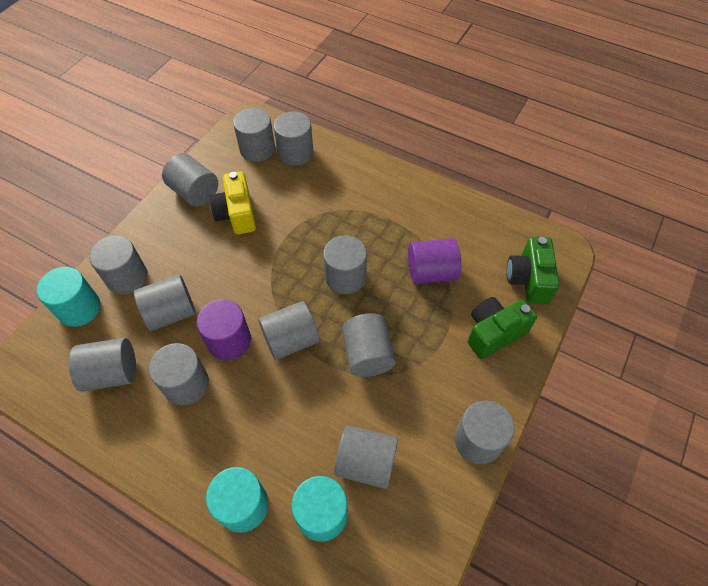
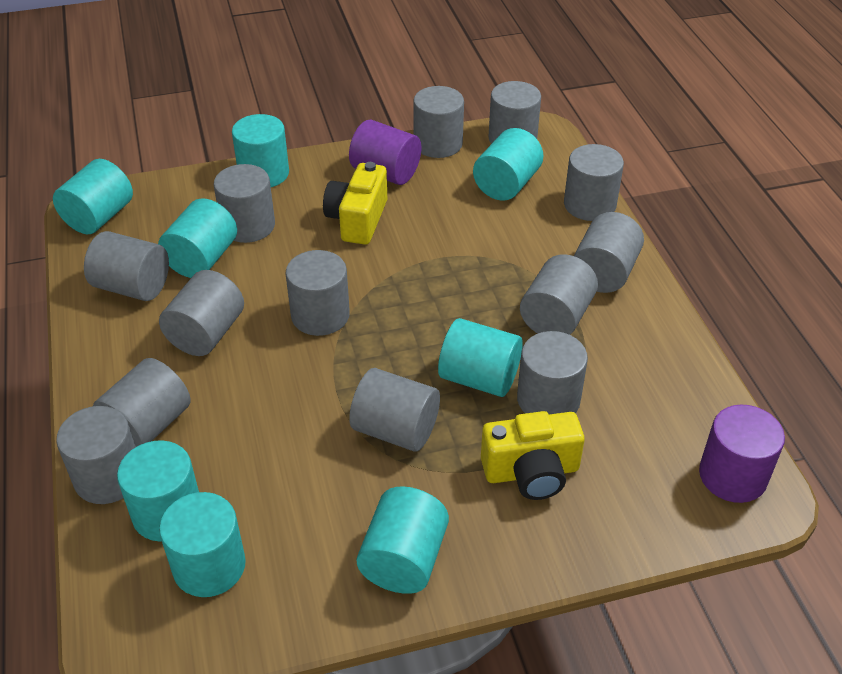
green camera: 2 -> 0
grey cylinder: 12 -> 13
turquoise cylinder: 3 -> 8
yellow camera: 1 -> 2

